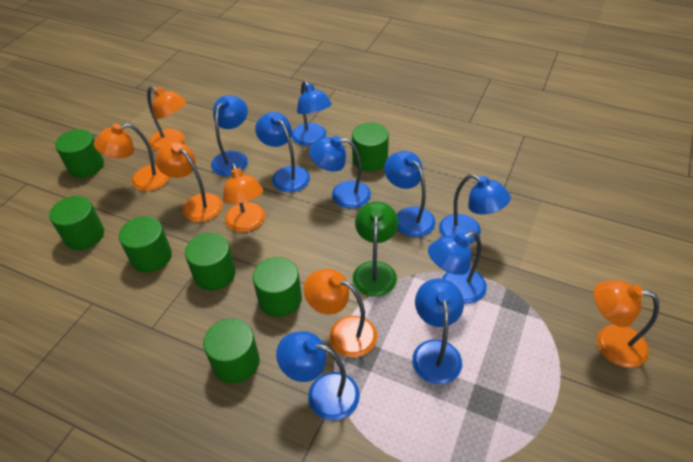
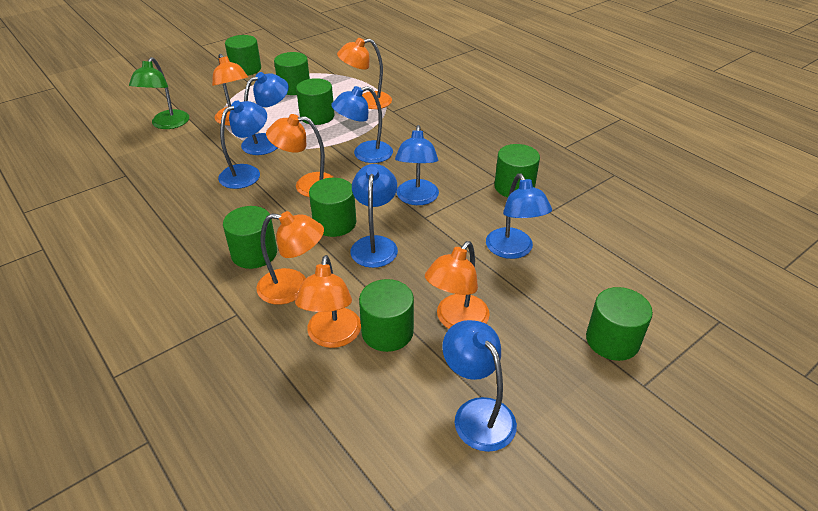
blue lamp: 9 -> 7
green cylinder: 7 -> 8

